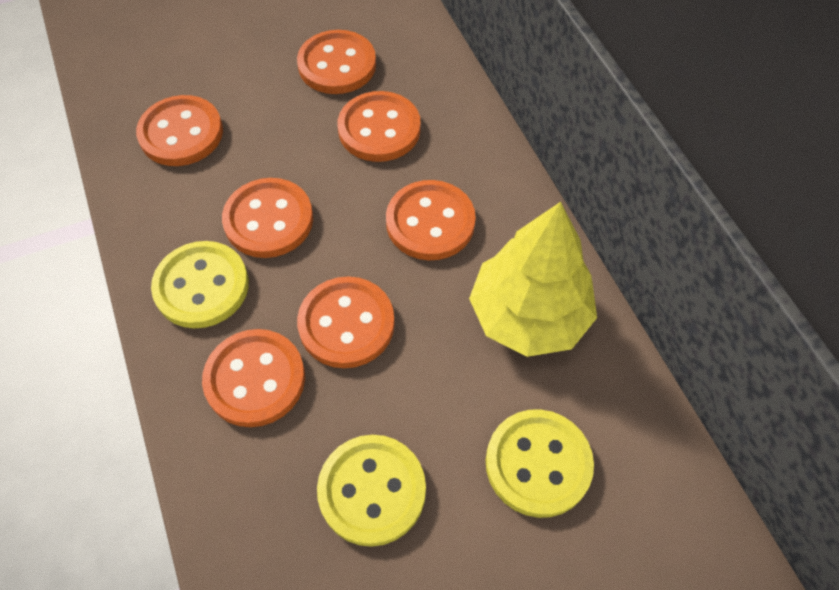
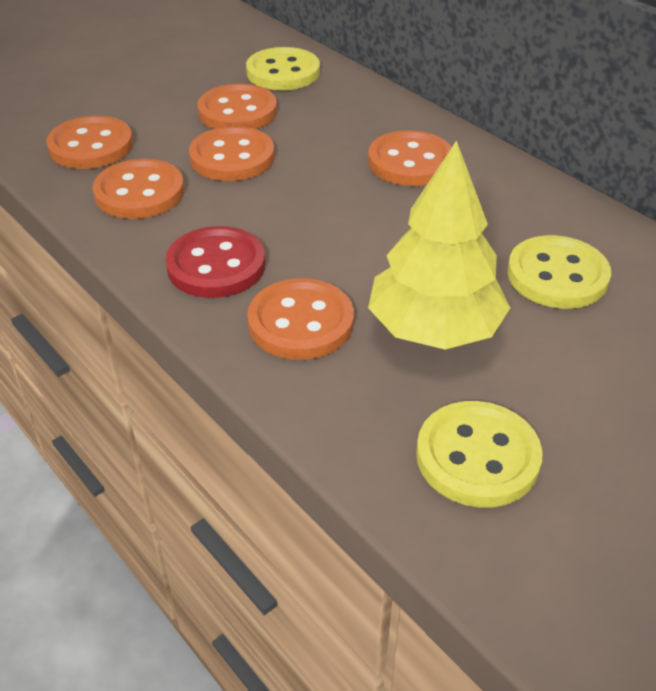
orange button: 7 -> 6
red button: 0 -> 1

